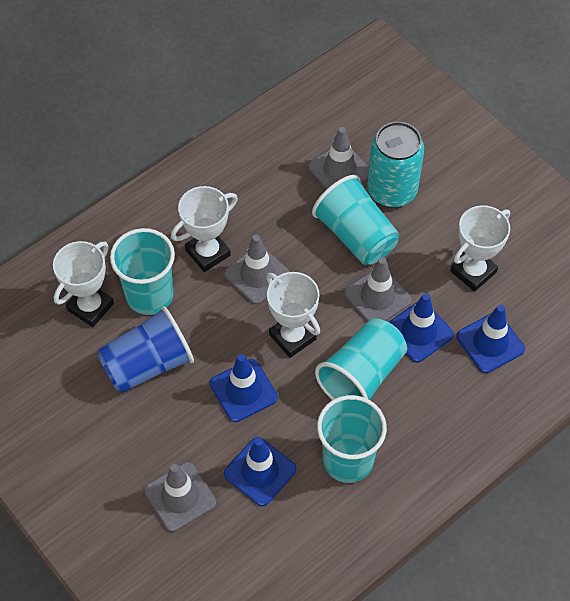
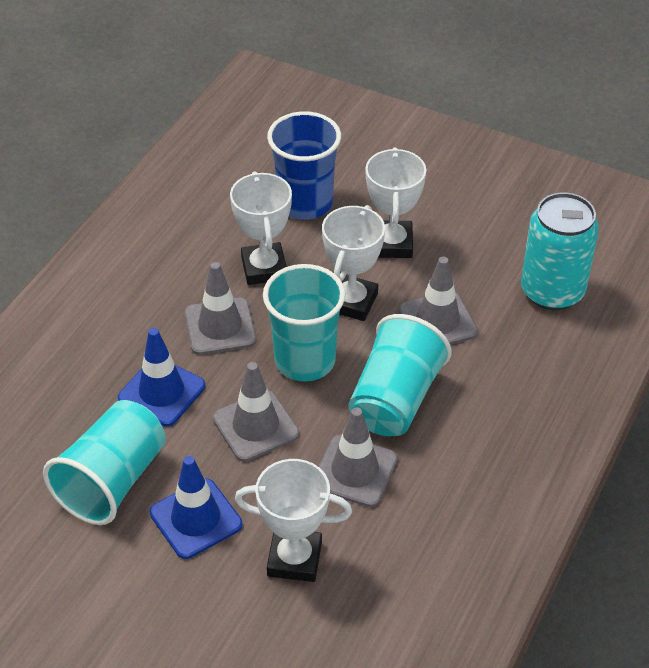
blue traffic cone: 4 -> 2
turquoise cup: 4 -> 3

